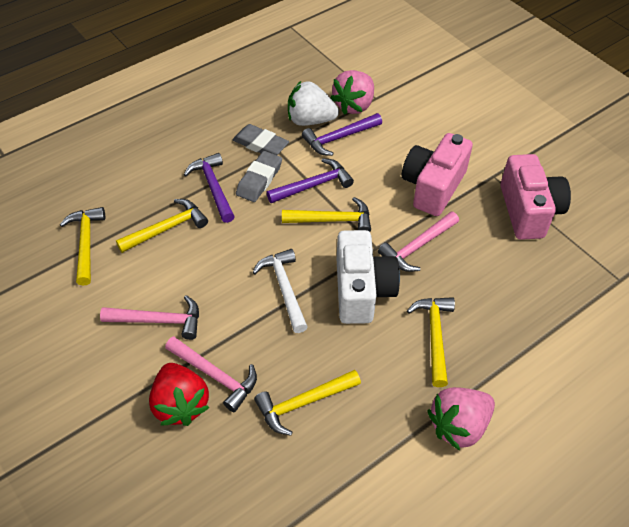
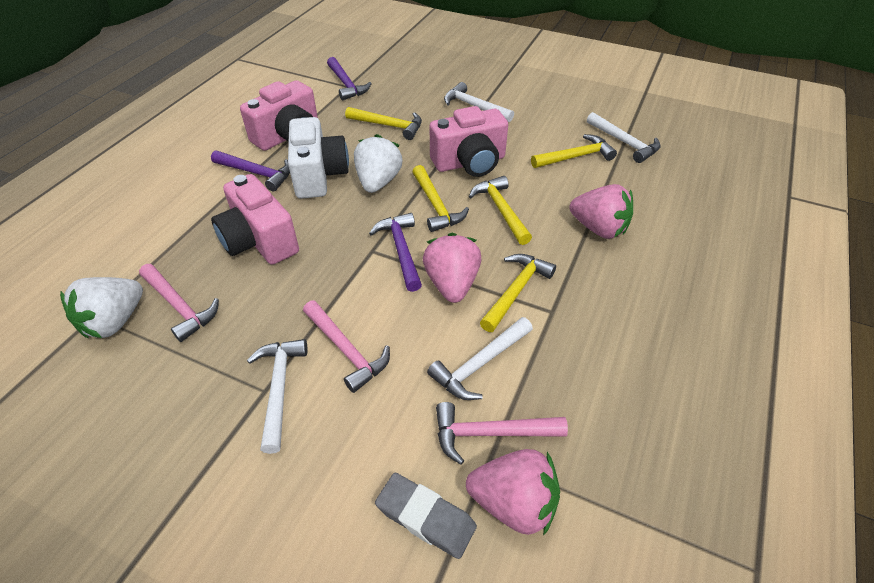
grey eraser: 2 -> 1
pink camera: 2 -> 3
pink strawberry: 2 -> 3
red strawberry: 1 -> 0
white hammer: 1 -> 4
white strawberry: 1 -> 2

